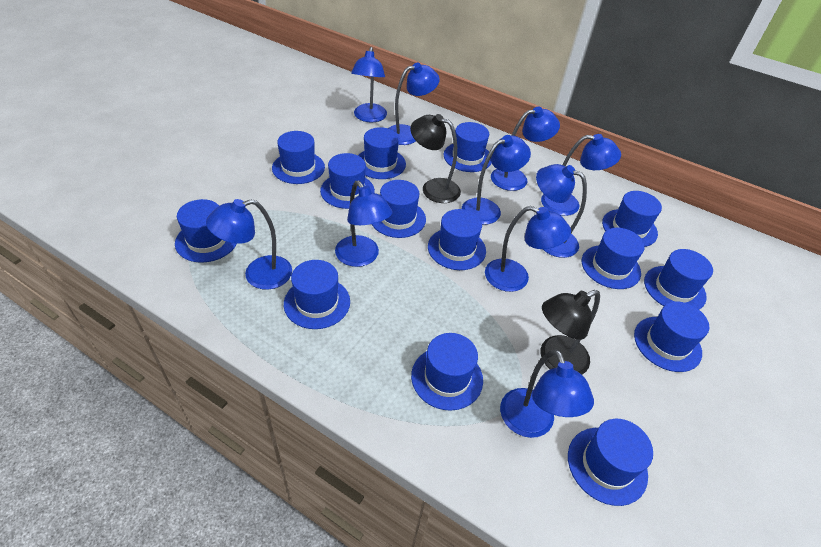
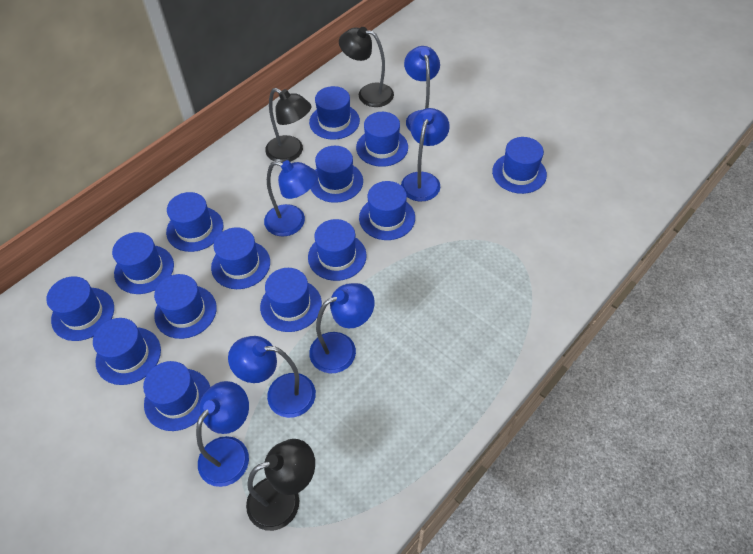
black lamp: 2 -> 3
blue lamp: 10 -> 6

